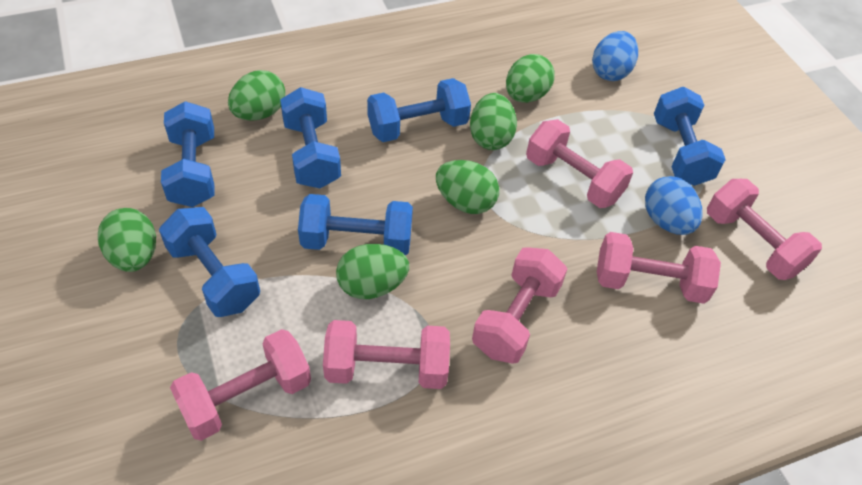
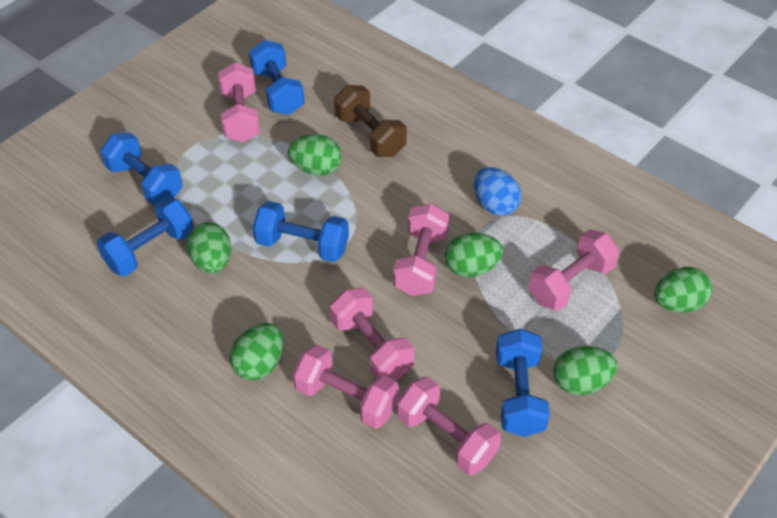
blue dumbbell: 6 -> 5
blue egg: 2 -> 1
brown dumbbell: 0 -> 1

